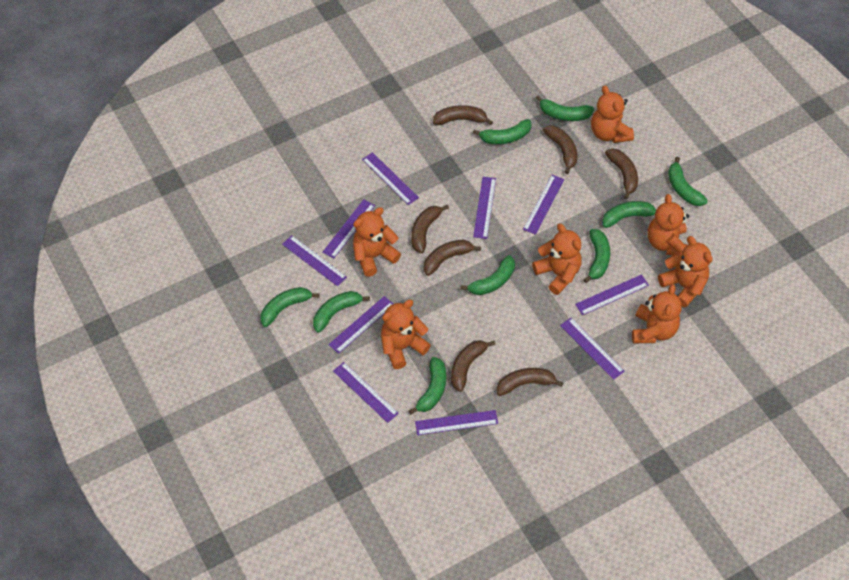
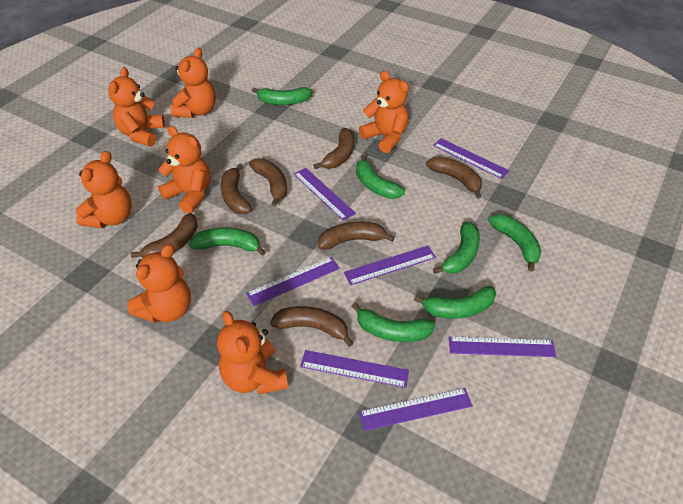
green banana: 9 -> 7
purple ruler: 10 -> 7

